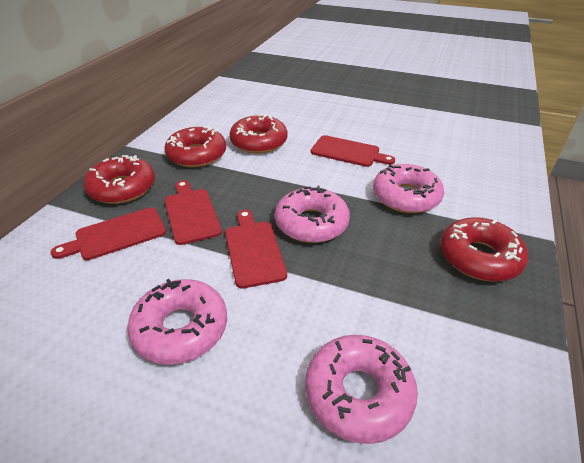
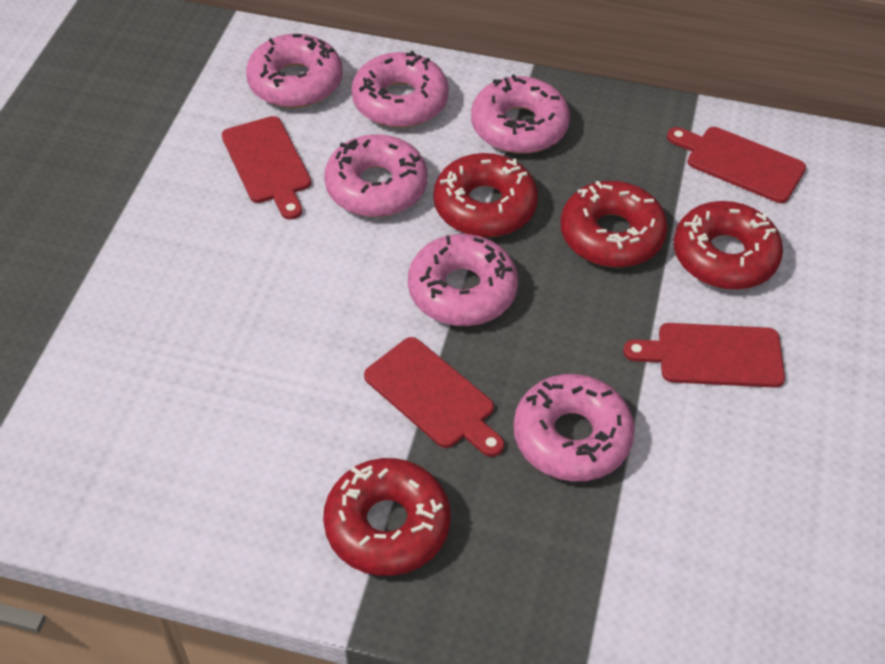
pink donut: 4 -> 6

